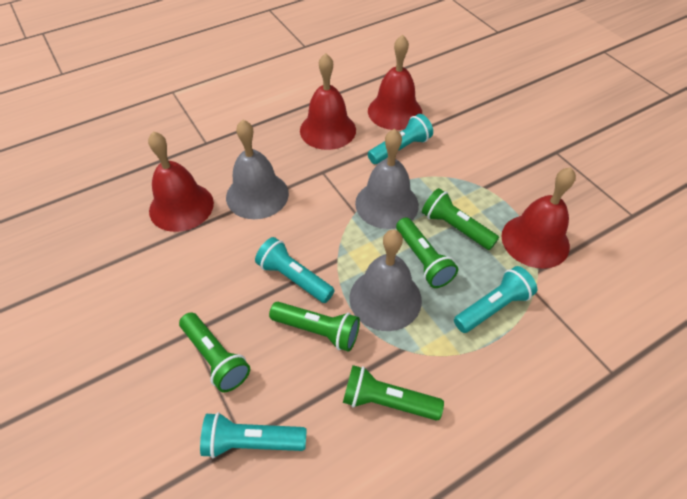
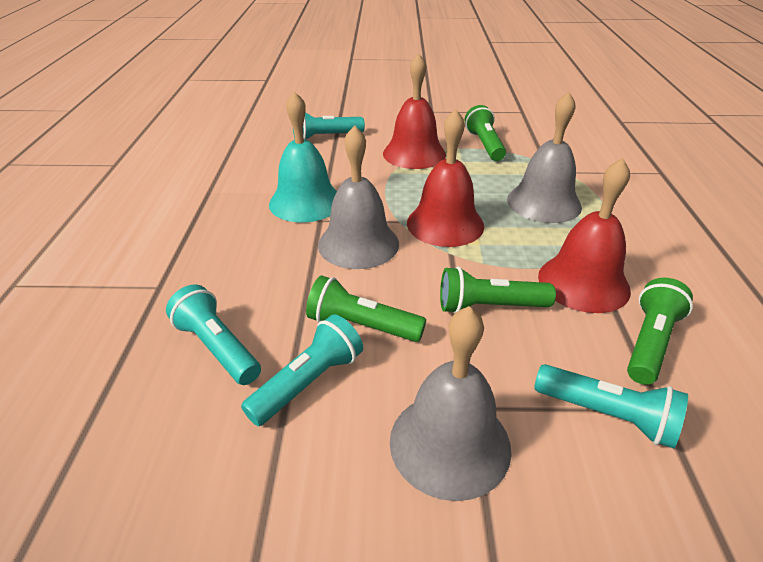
green flashlight: 5 -> 4
red bell: 4 -> 3
turquoise bell: 0 -> 1

